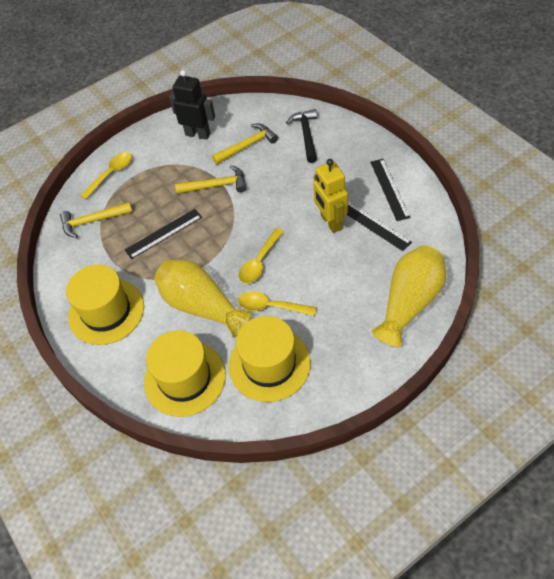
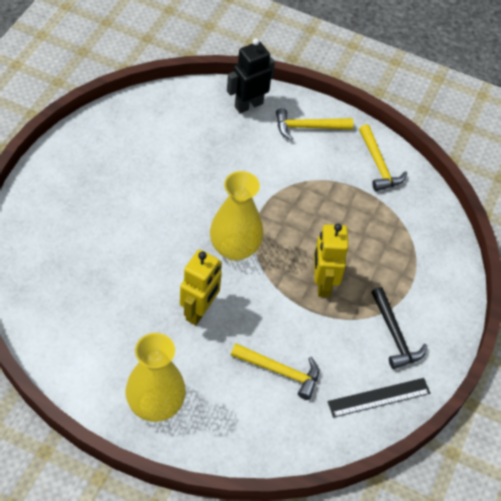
black ruler: 3 -> 1
yellow hat: 3 -> 0
yellow robot: 1 -> 2
yellow spoon: 3 -> 0

